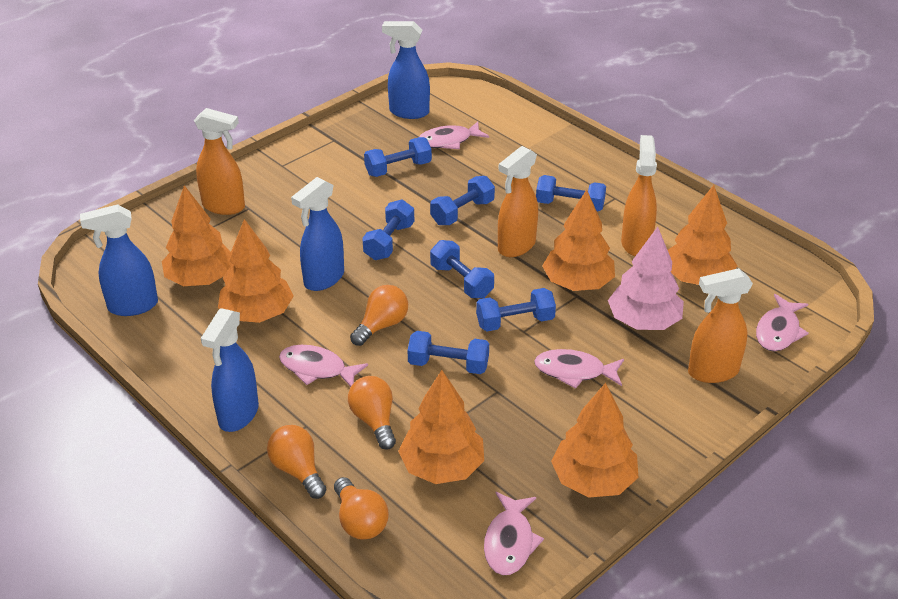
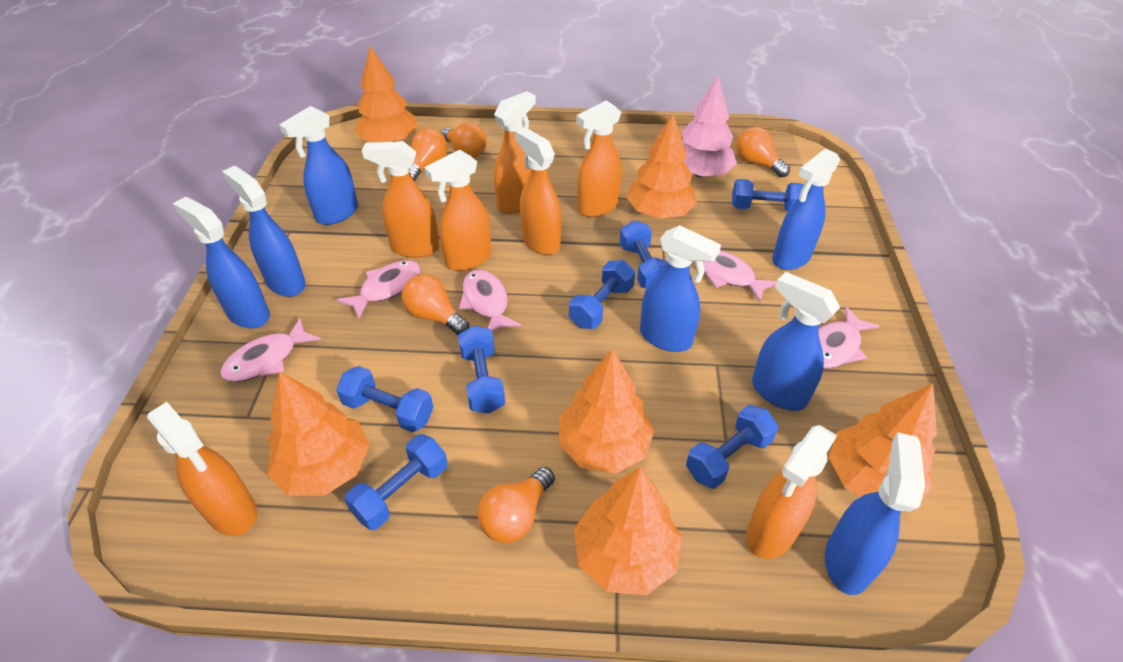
blue spray bottle: 4 -> 7
orange light bulb: 4 -> 5
orange spray bottle: 4 -> 7

